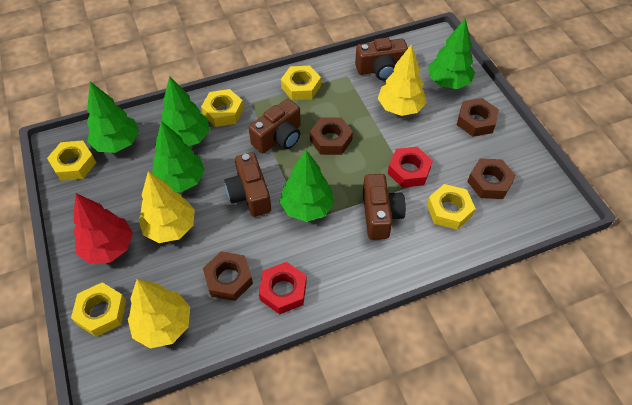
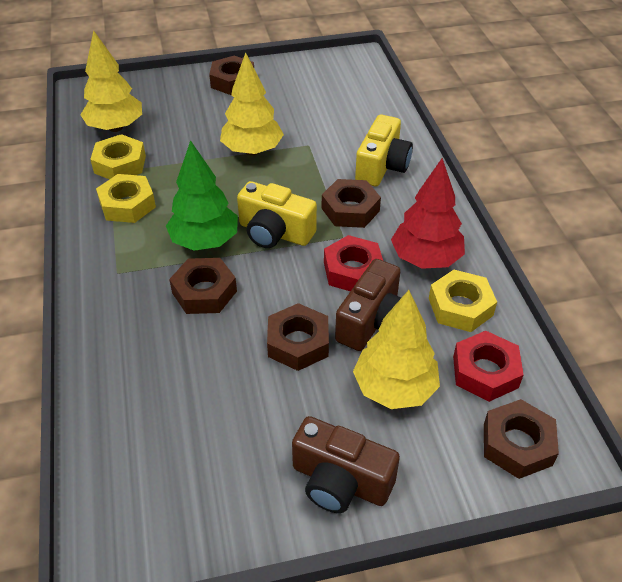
brown camera: 4 -> 2
brown nut: 4 -> 5
green tree: 5 -> 1
yellow camera: 0 -> 2
yellow nut: 5 -> 3

